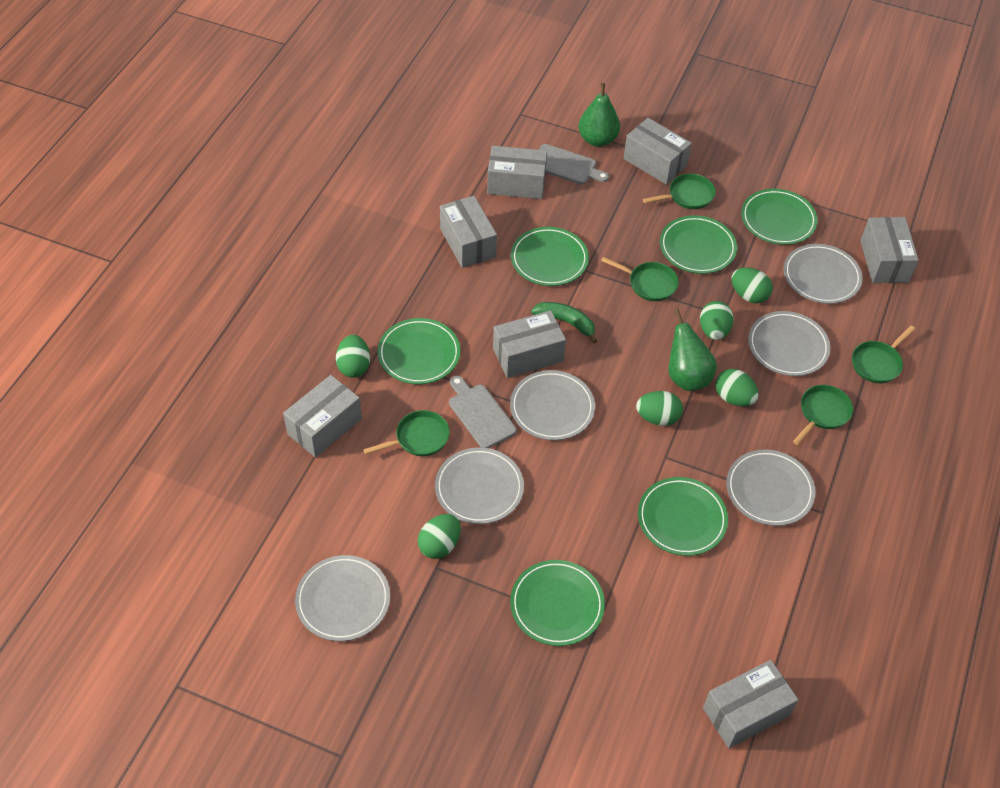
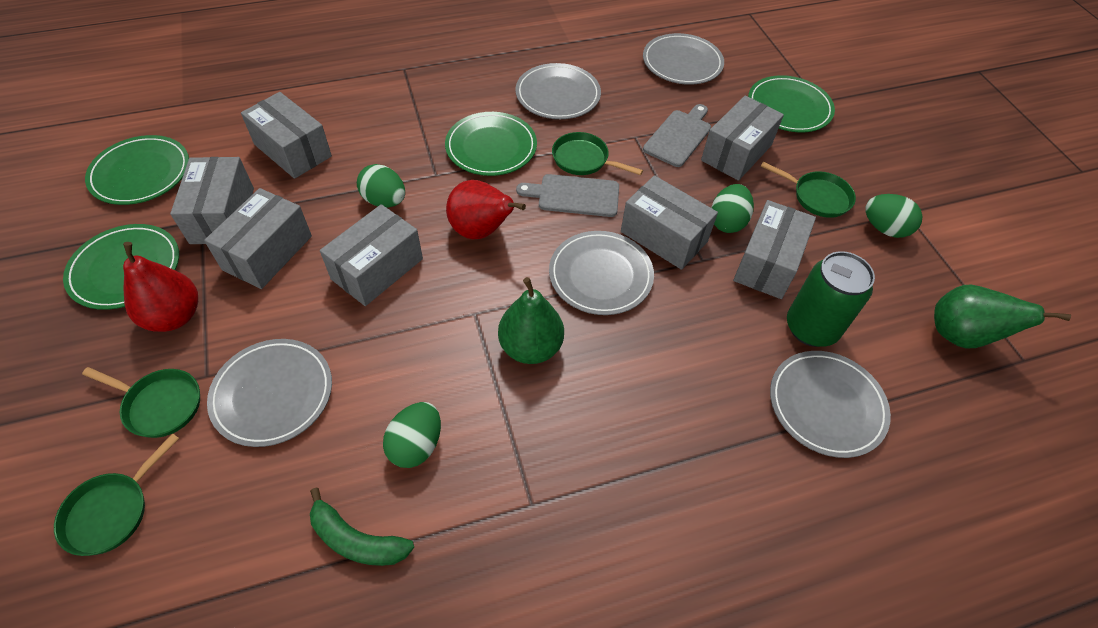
green can: 0 -> 1
green egg: 6 -> 4
green pan: 5 -> 4
green plate: 6 -> 4
grey plate: 6 -> 5
red pear: 0 -> 2

